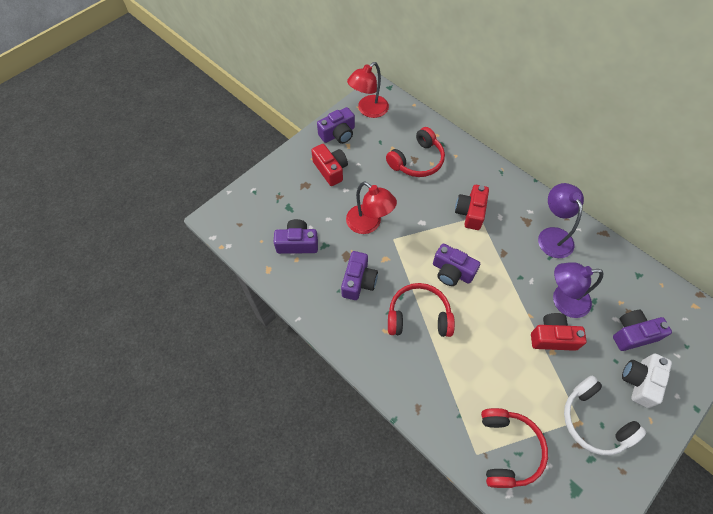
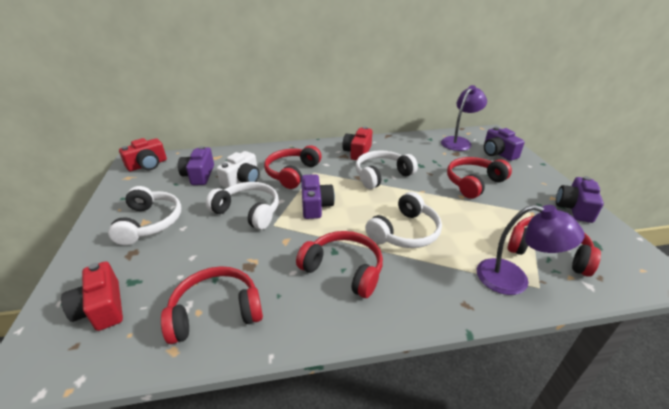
purple camera: 5 -> 4
red headphones: 3 -> 5
red lamp: 2 -> 0
white headphones: 1 -> 4

